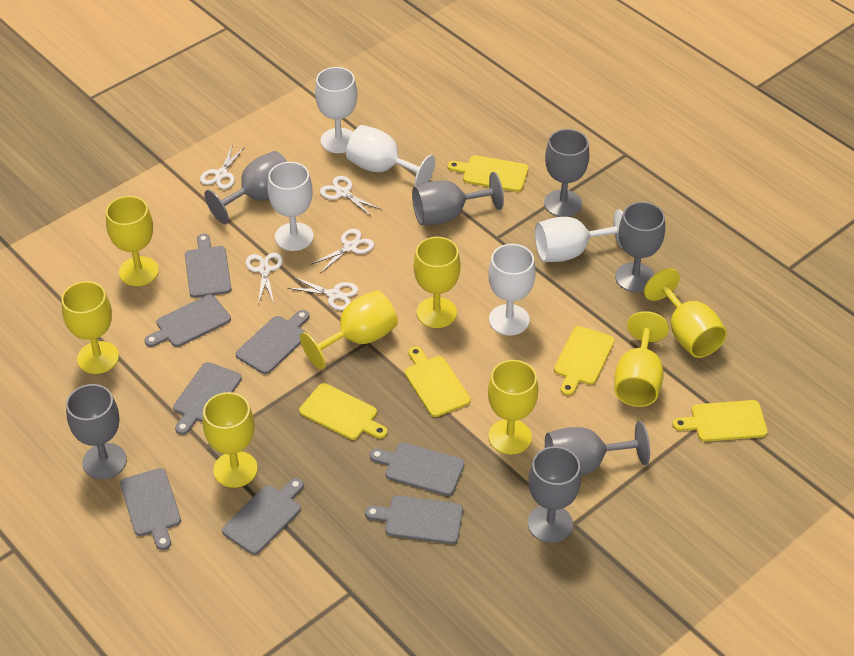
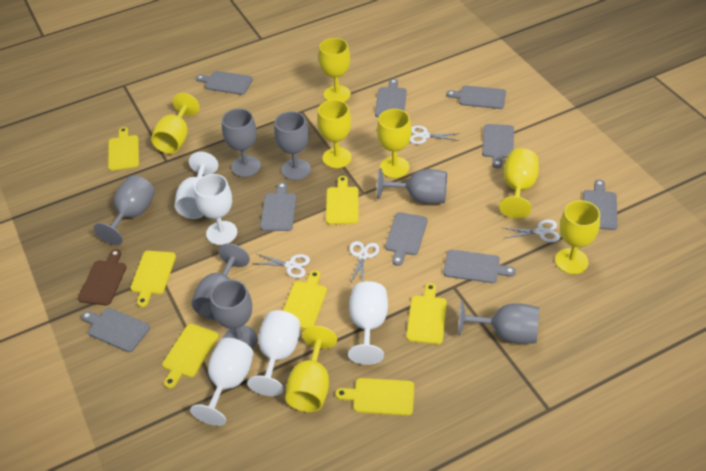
brown cutting board: 0 -> 1
grey cutting board: 8 -> 9
white scissors: 5 -> 4
yellow cutting board: 5 -> 7
yellow goblet: 8 -> 7

